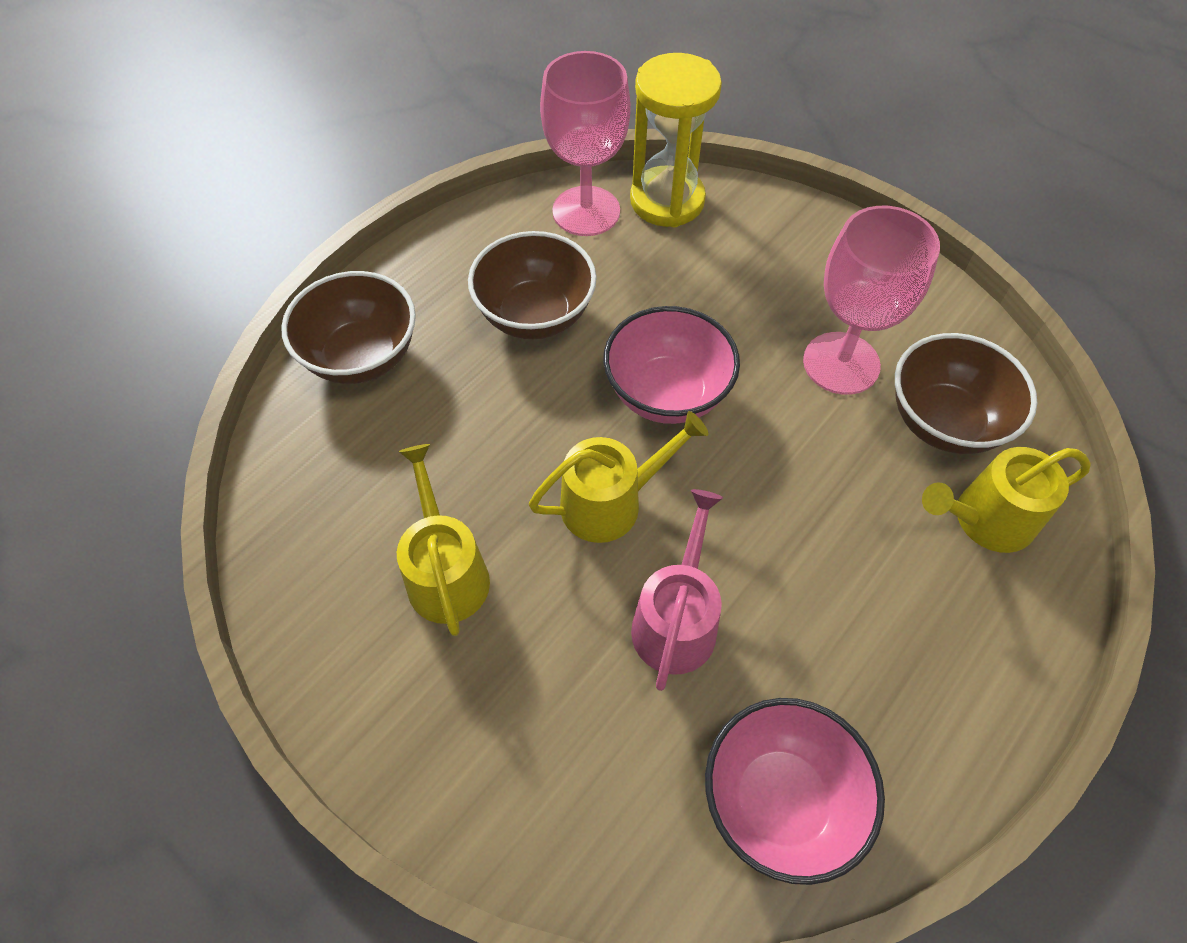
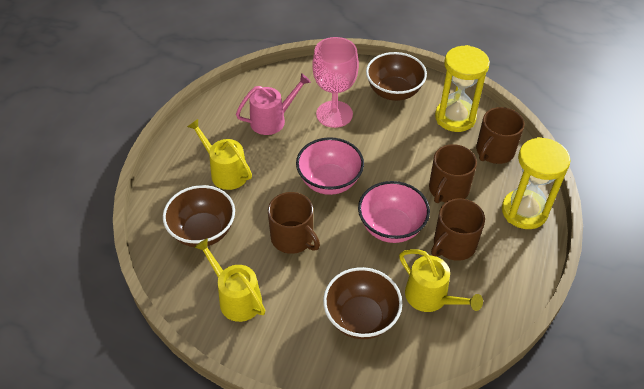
brown mug: 0 -> 4
pink goblet: 2 -> 1
yellow hourglass: 1 -> 2

